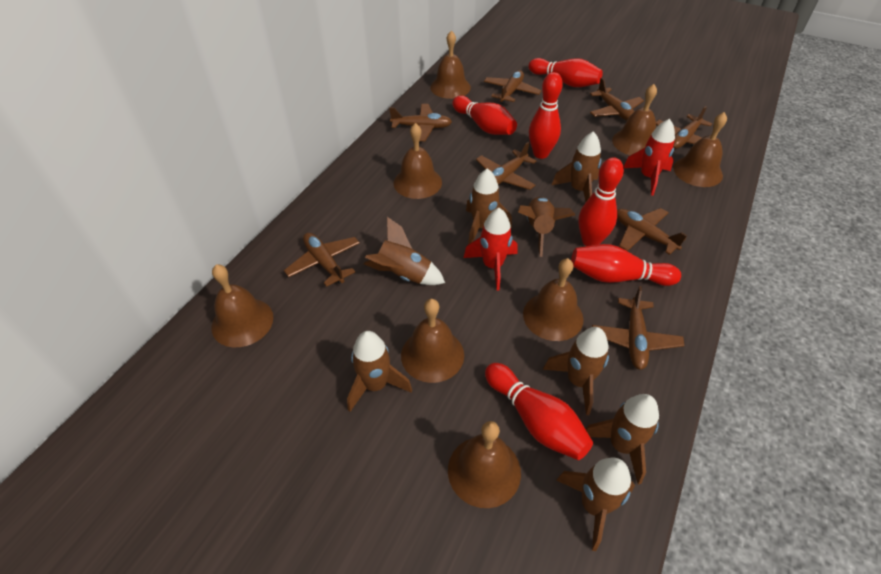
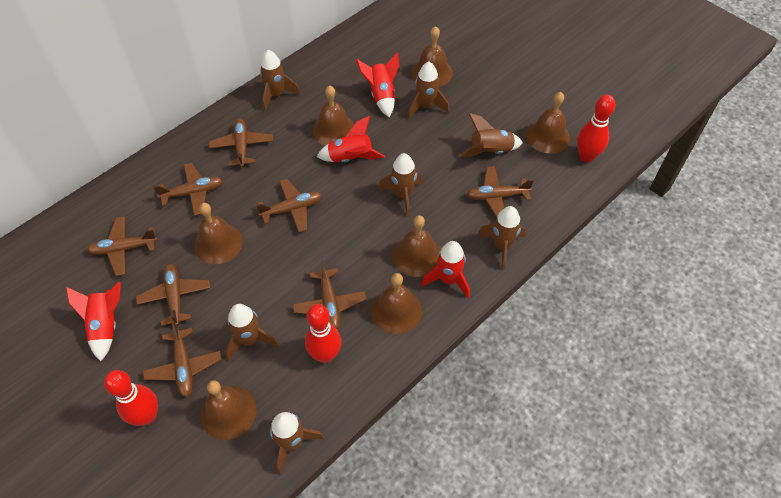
brown bell: 8 -> 7
brown rocket: 8 -> 7
red bowling pin: 6 -> 3
red rocket: 2 -> 4

